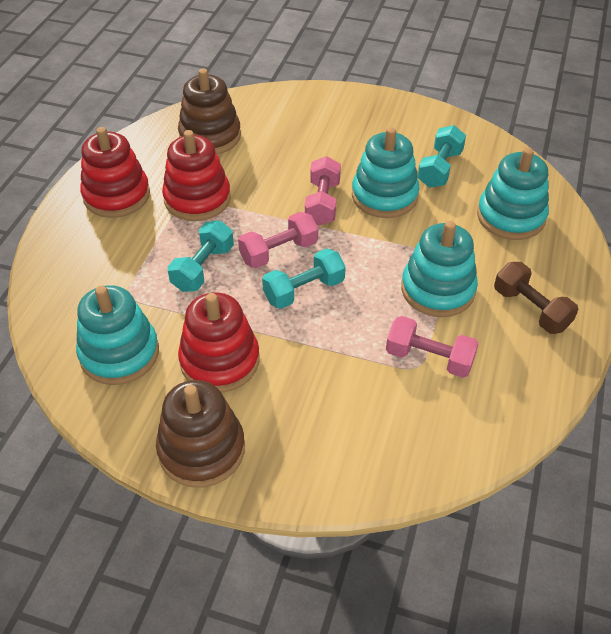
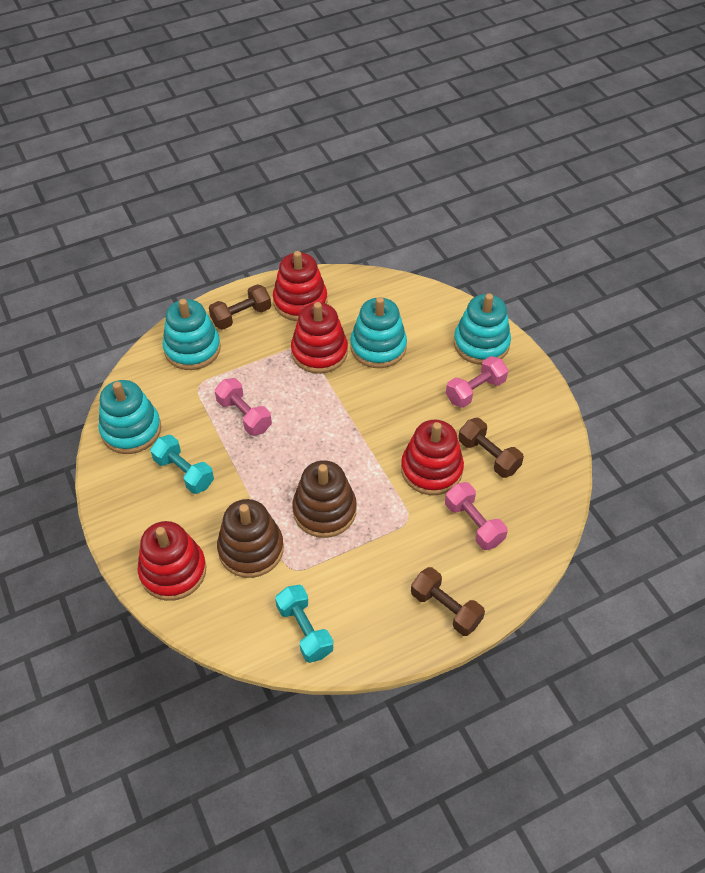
brown dumbbell: 1 -> 3
red stacking toy: 3 -> 4
turquoise dumbbell: 3 -> 2

